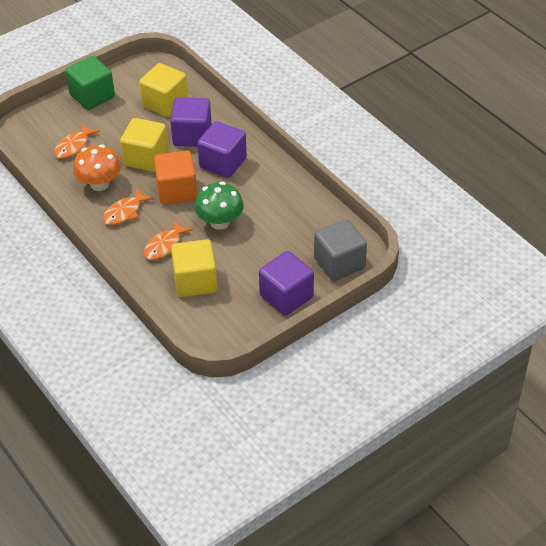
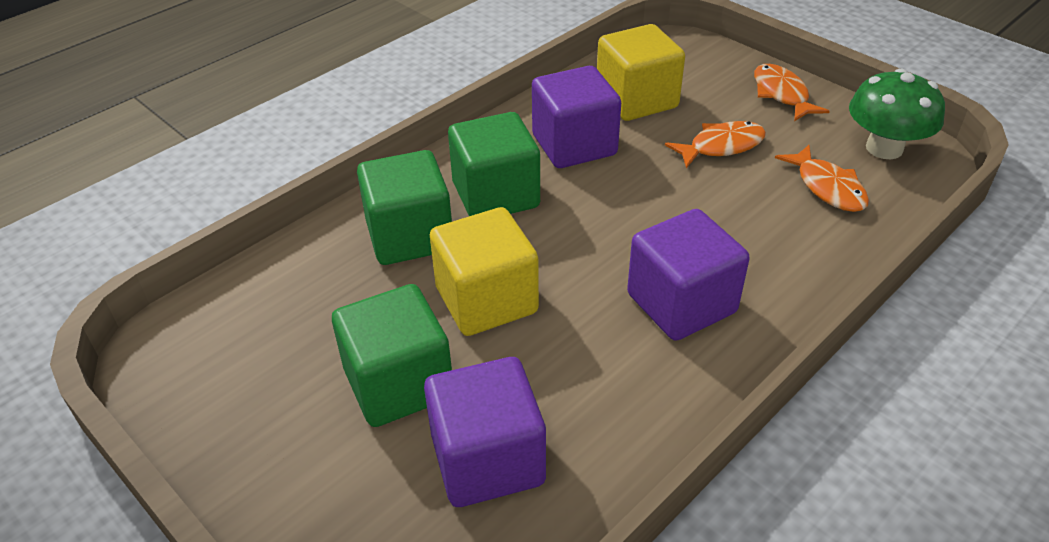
green cube: 1 -> 3
grey cube: 1 -> 0
orange cube: 1 -> 0
orange mushroom: 1 -> 0
yellow cube: 3 -> 2

